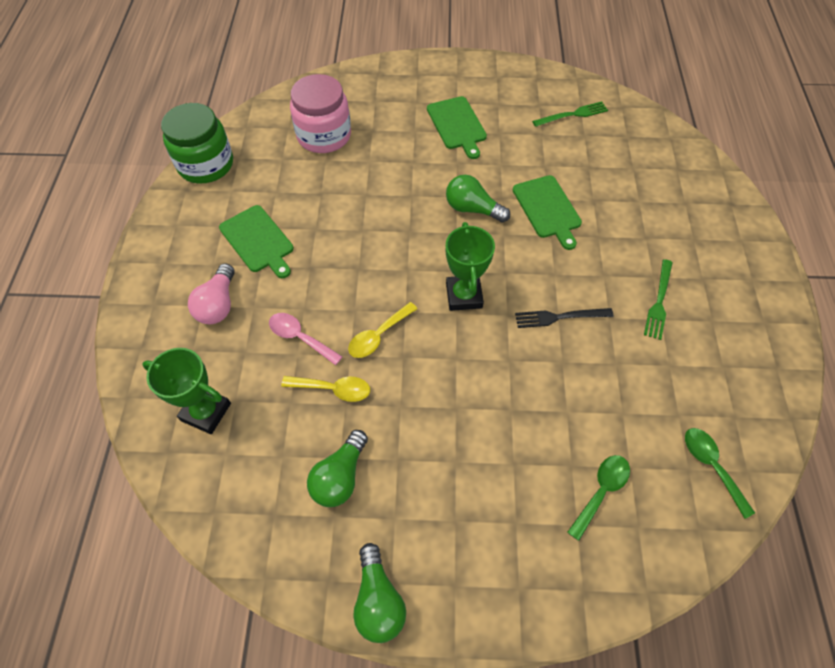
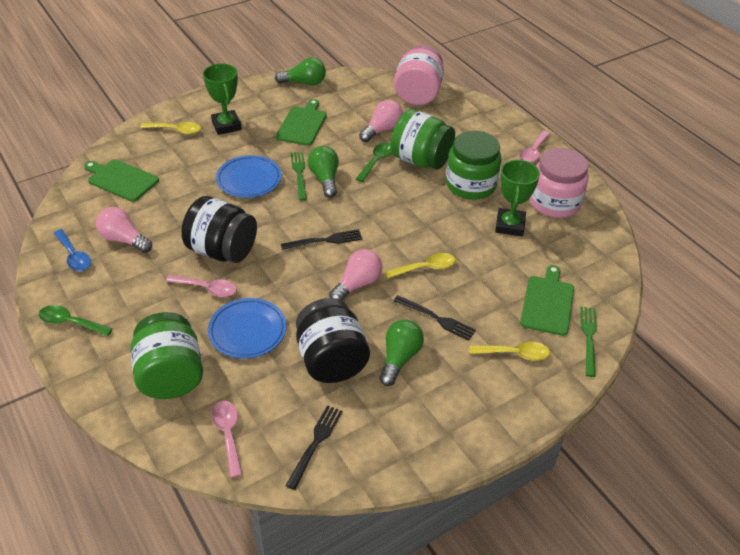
black fork: 1 -> 3
black jar: 0 -> 2
blue plate: 0 -> 2
blue spoon: 0 -> 1
green jar: 1 -> 3
pink jar: 1 -> 2
pink light bulb: 1 -> 3
pink spoon: 1 -> 3
yellow spoon: 2 -> 3

